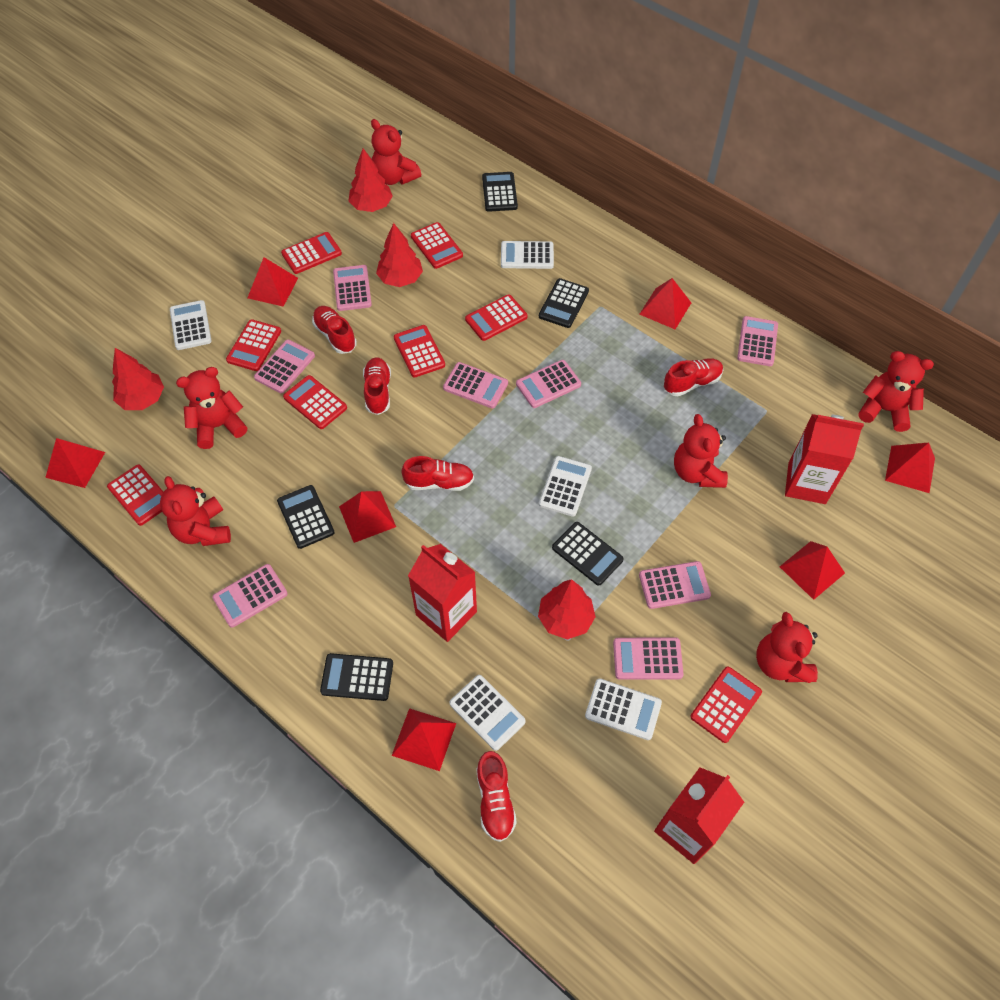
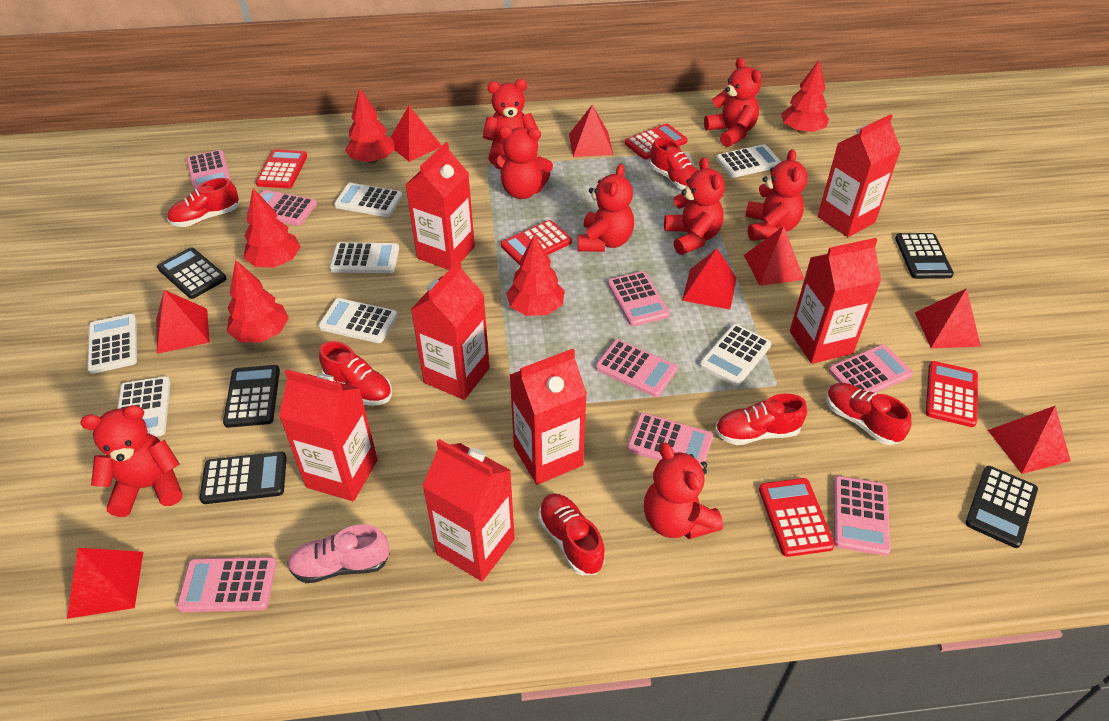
pink shoe: 0 -> 1
red calculator: 8 -> 5
red carton: 3 -> 7
red pyramid: 7 -> 8
red shoe: 5 -> 6
red teddy bear: 6 -> 8
red tree: 4 -> 5
white calculator: 5 -> 7

